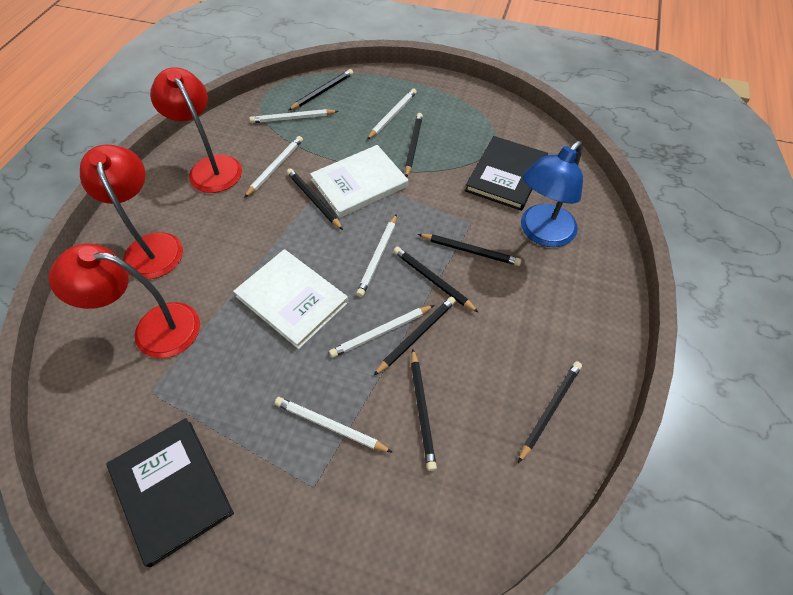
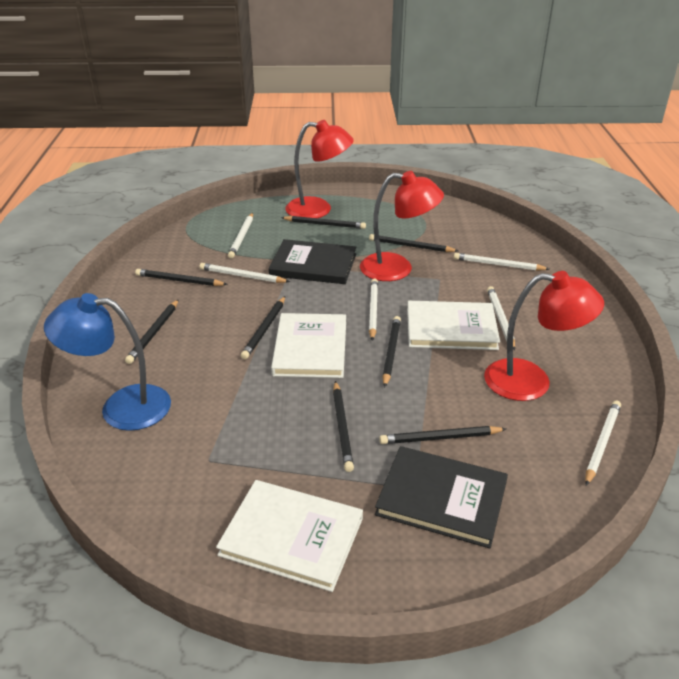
white book: 2 -> 3

